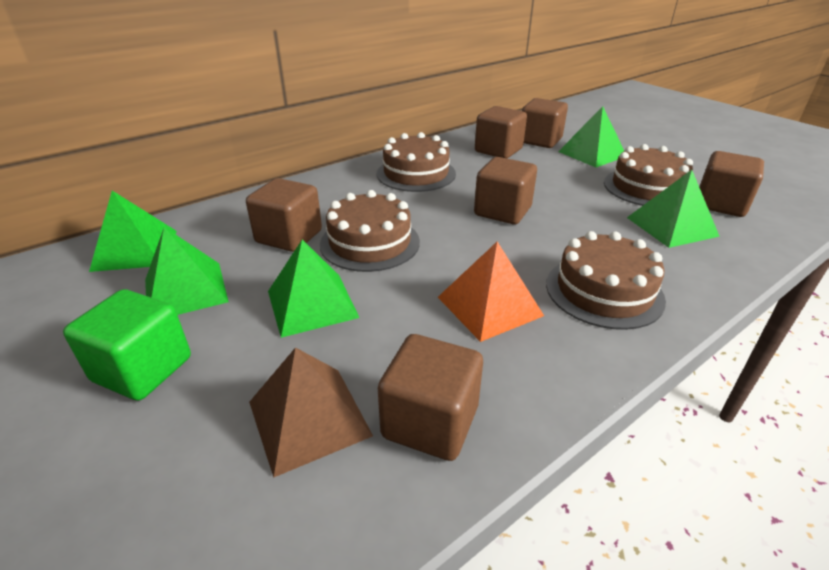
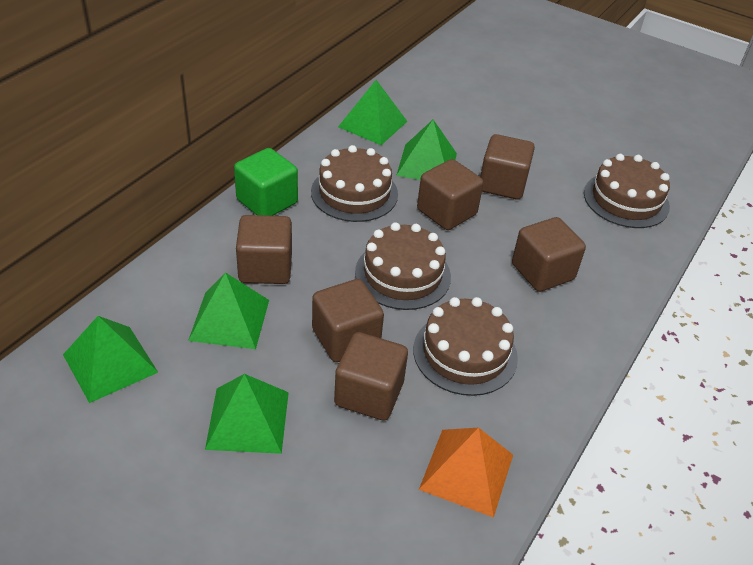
brown pyramid: 1 -> 0

